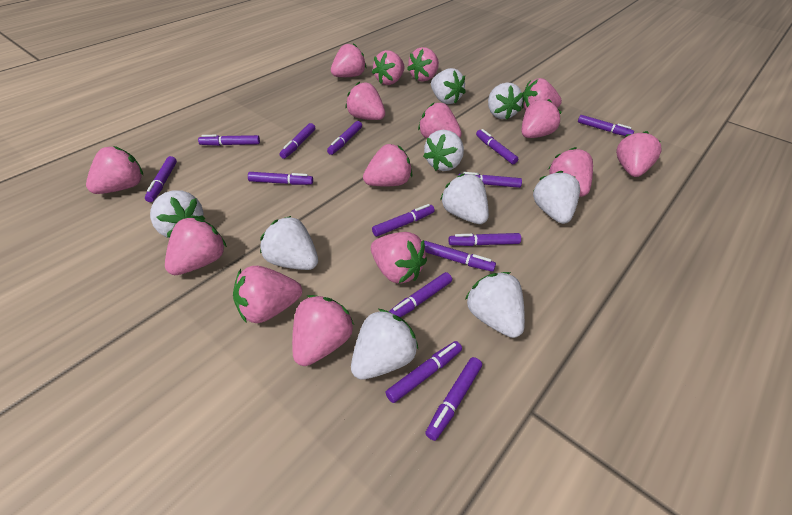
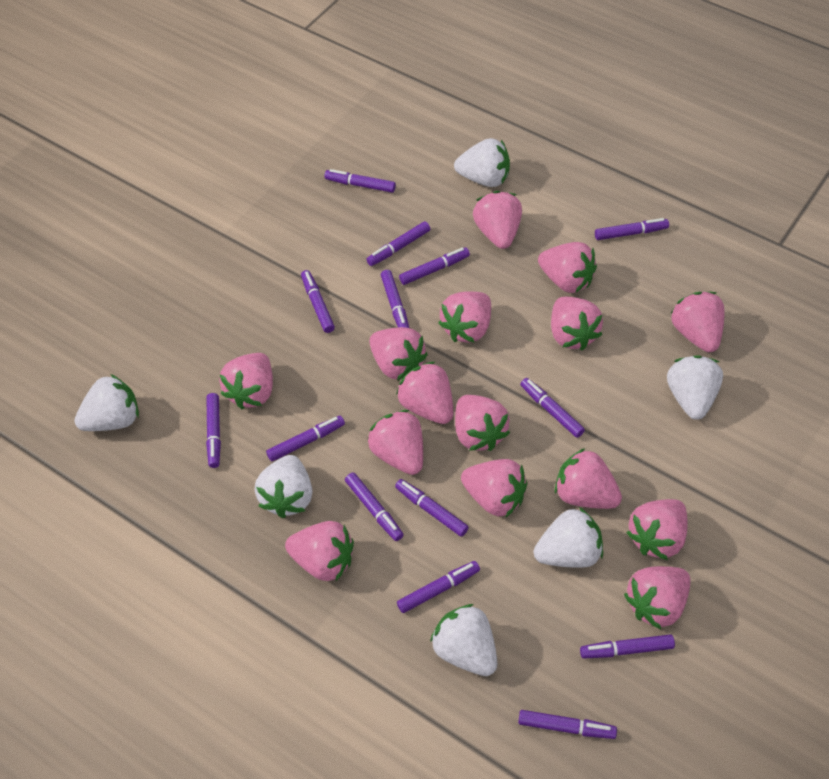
white strawberry: 9 -> 6

